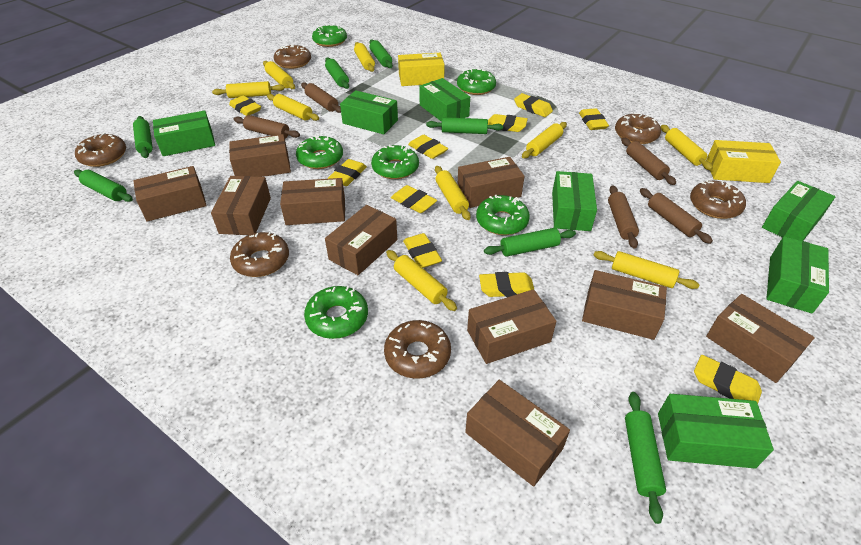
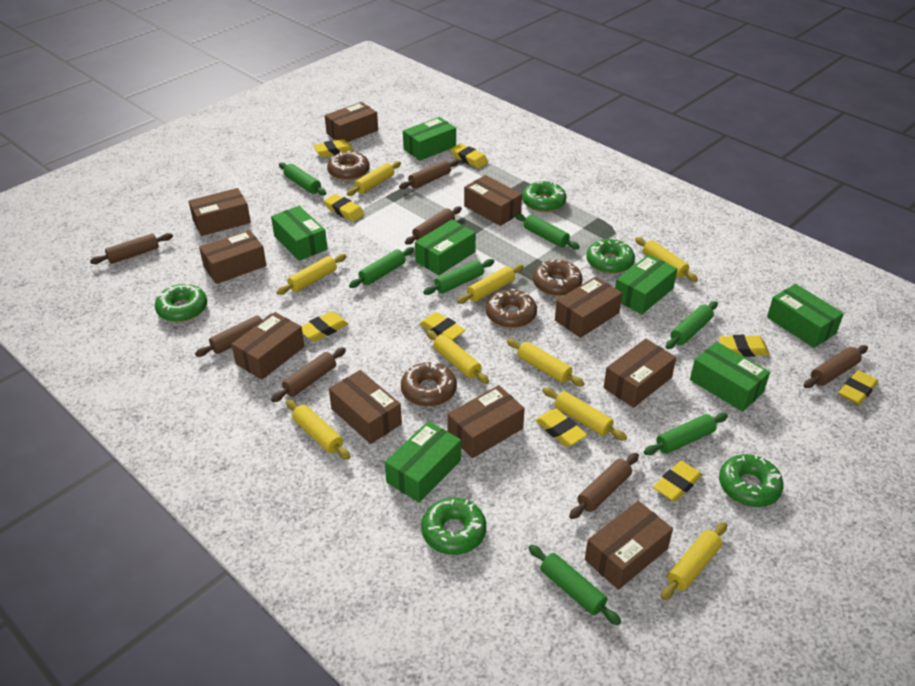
brown donut: 6 -> 4
brown rolling pin: 5 -> 7
green donut: 6 -> 5
yellow box: 2 -> 0
yellow eraser: 10 -> 9

